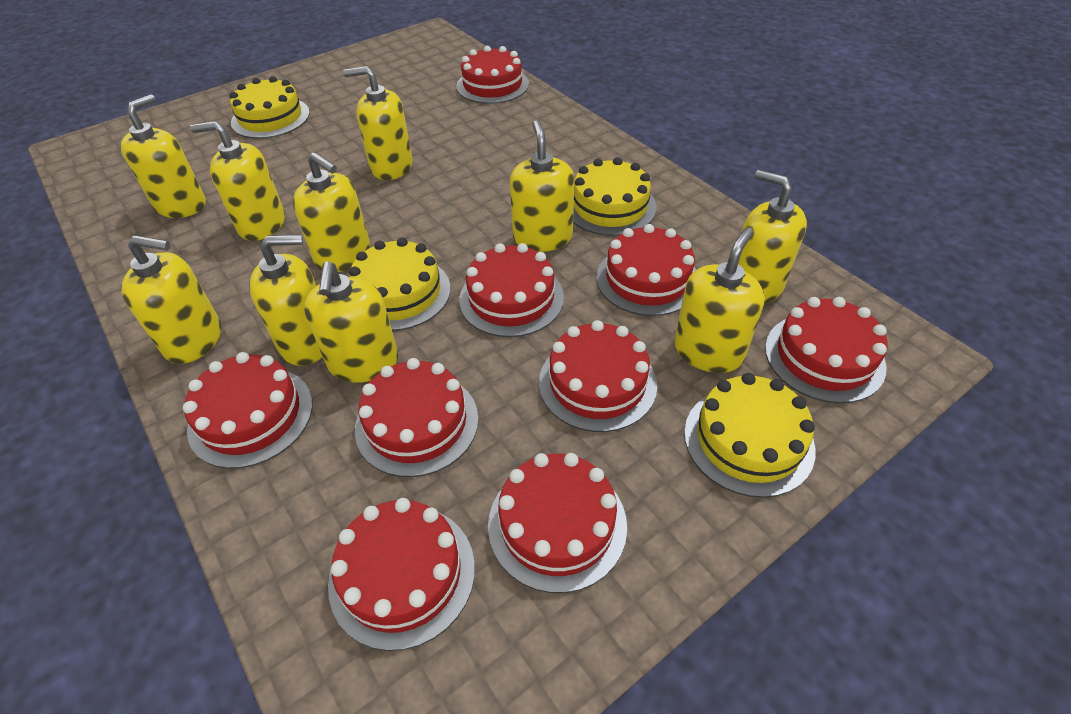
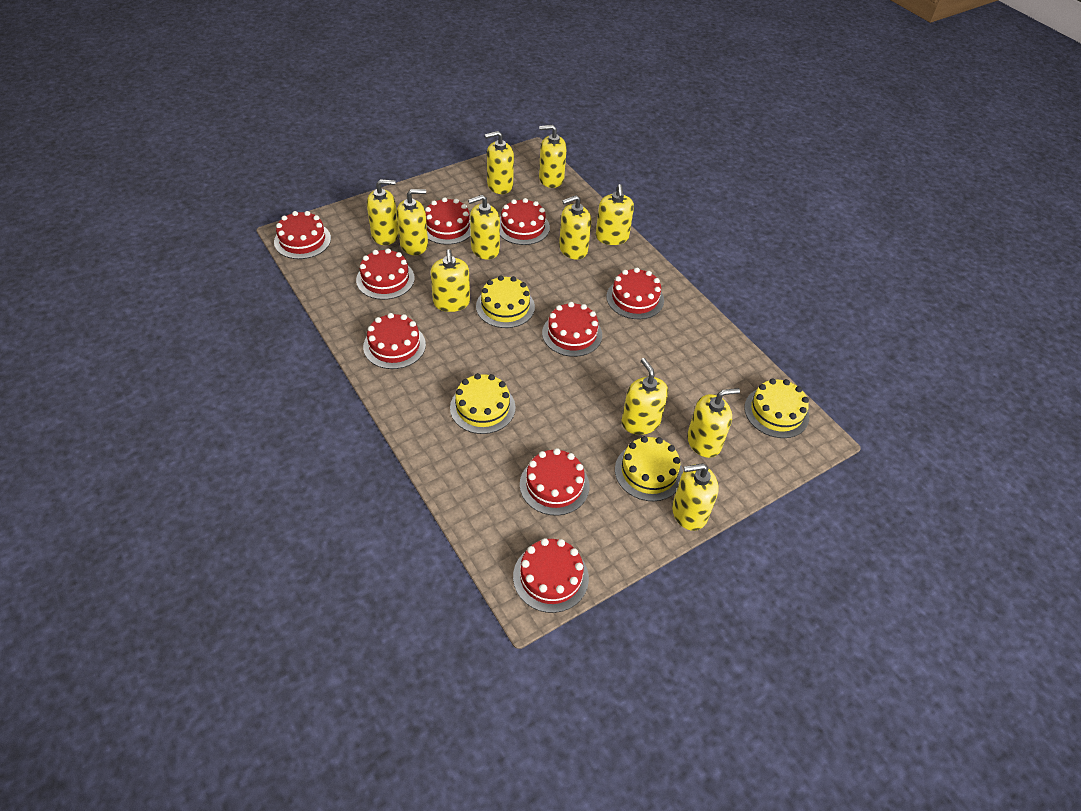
yellow soap dispenser: 10 -> 11

